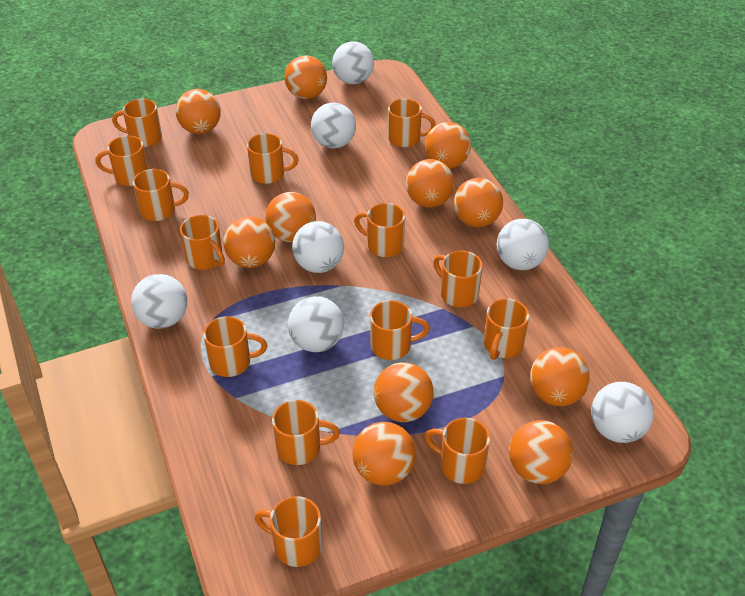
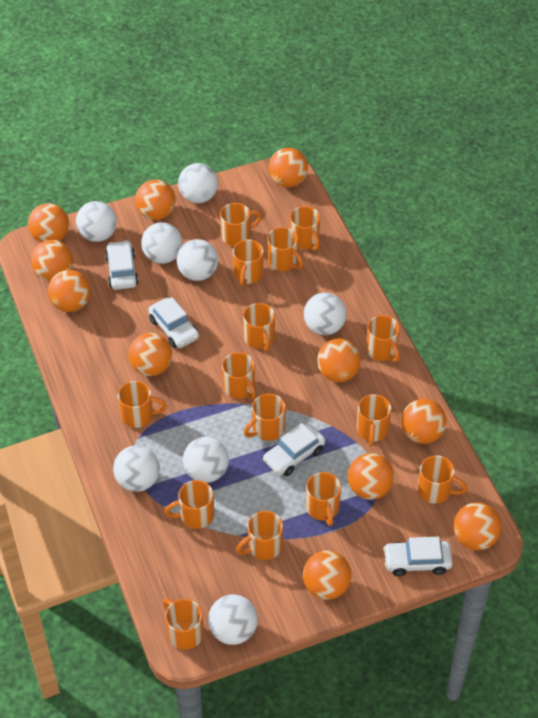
orange mug: 14 -> 15
white ball: 7 -> 8
white car: 0 -> 4

